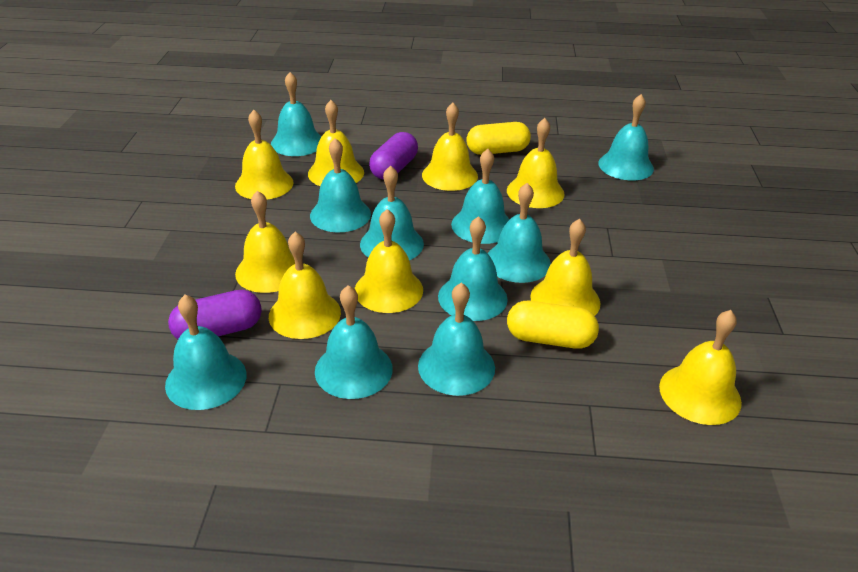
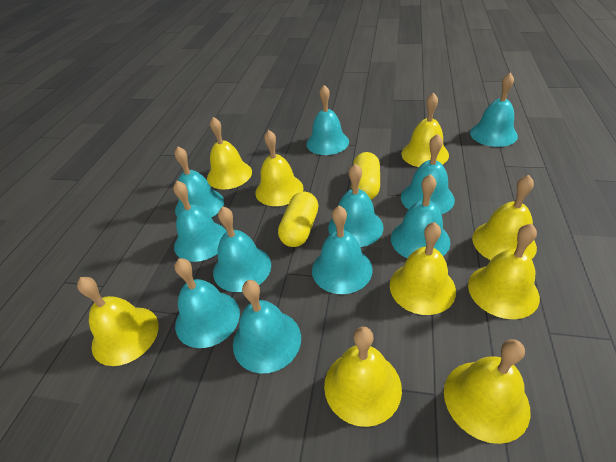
purple capsule: 2 -> 0
turquoise bell: 10 -> 11

